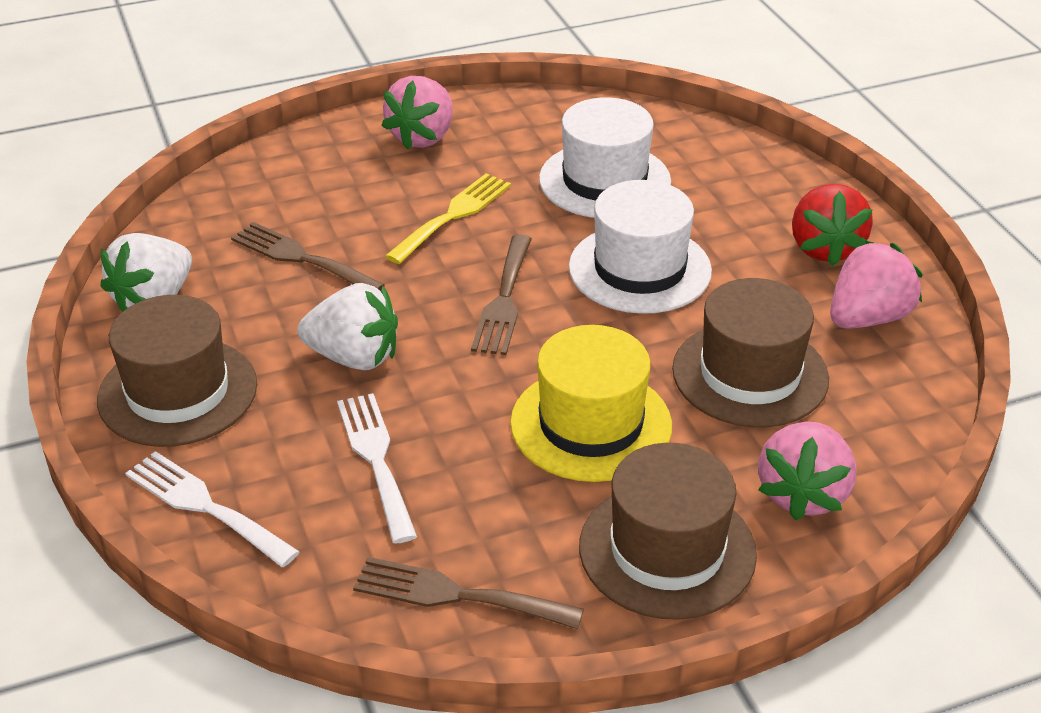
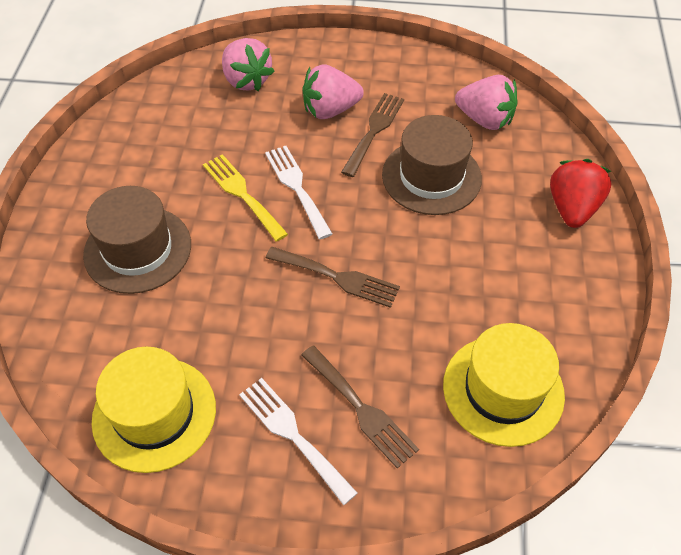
brown hat: 3 -> 2
white hat: 2 -> 0
white strawberry: 2 -> 0
yellow hat: 1 -> 2

